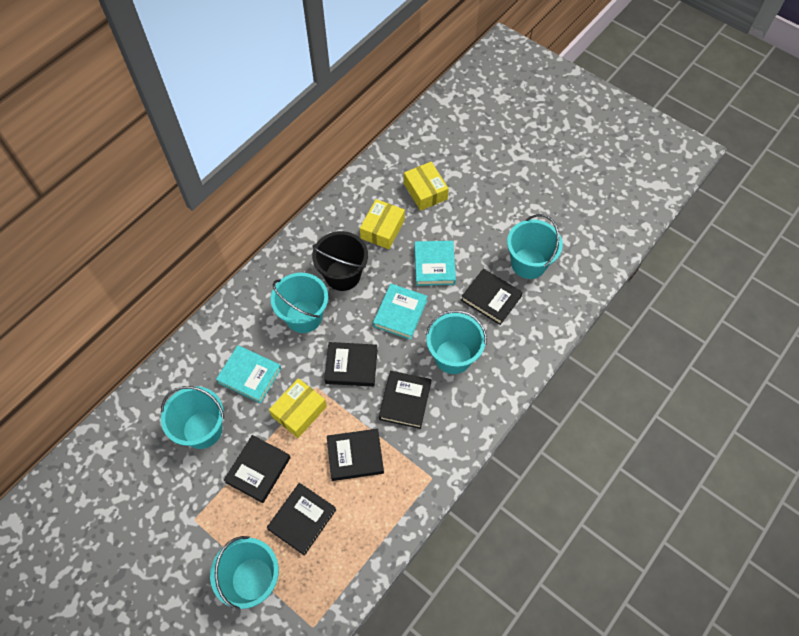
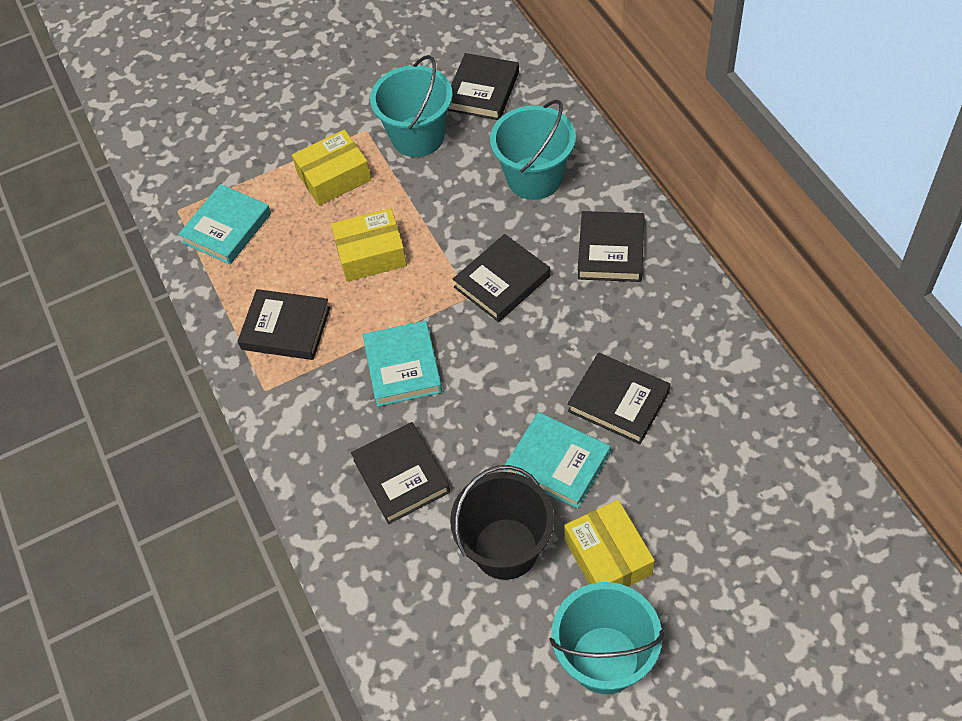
turquoise bucket: 5 -> 3

